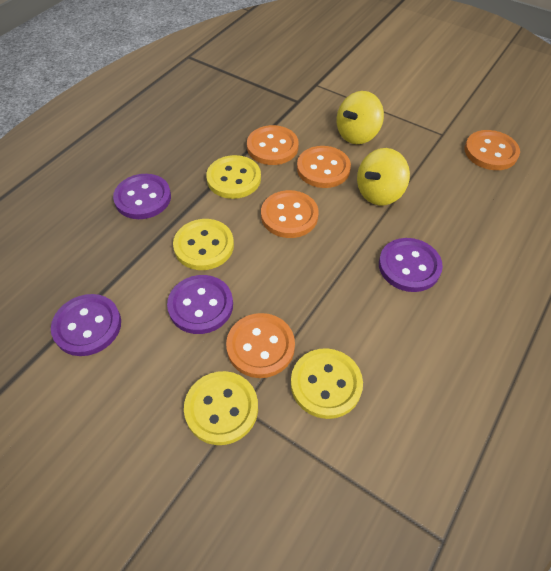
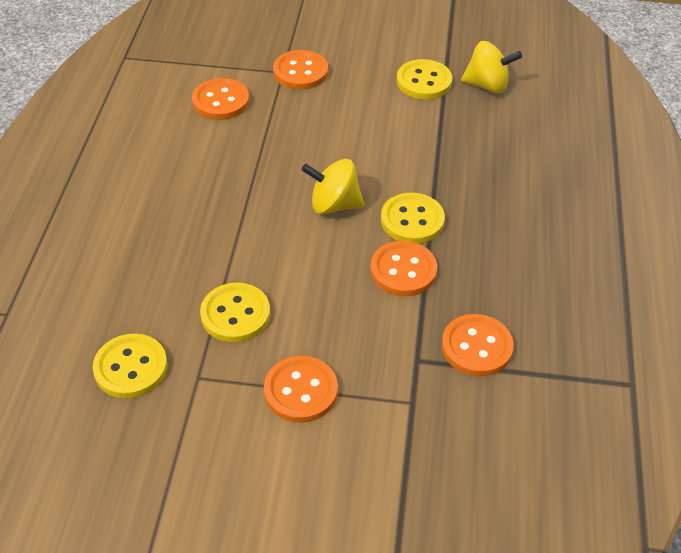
purple button: 4 -> 0

